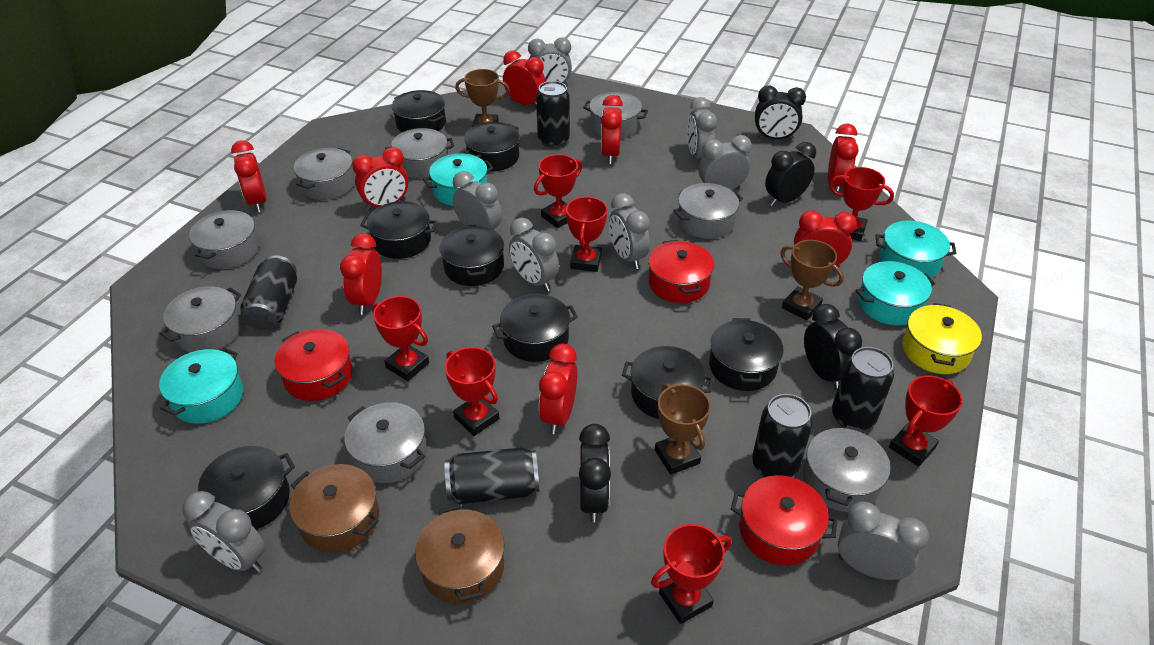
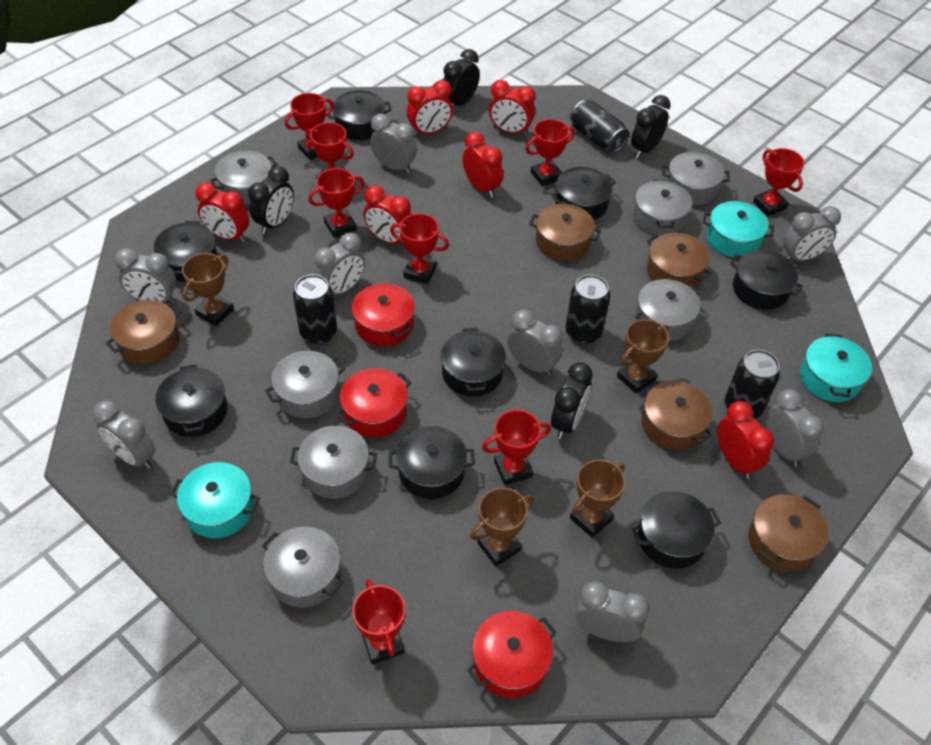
black can: 5 -> 4
brown pot: 2 -> 5
brown trophy: 3 -> 4
grey pot: 8 -> 7
red clock: 8 -> 6
red trophy: 7 -> 8
turquoise pot: 4 -> 3
yellow pot: 1 -> 0

